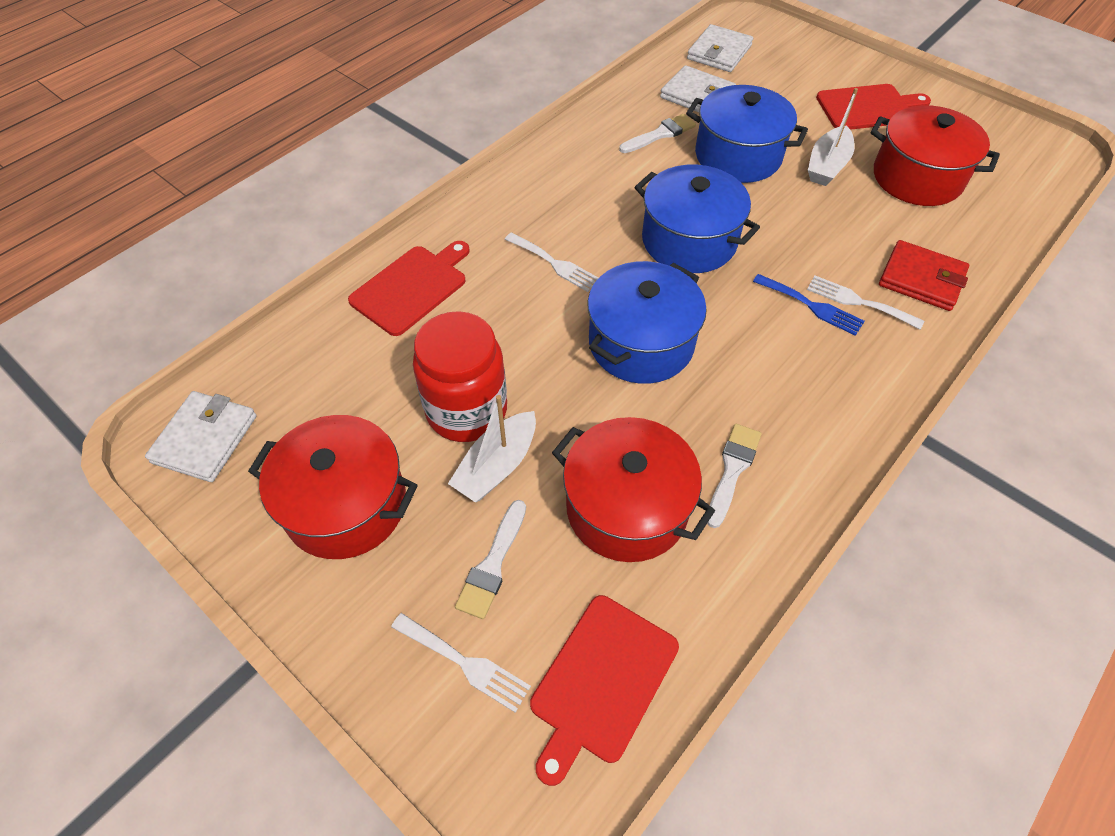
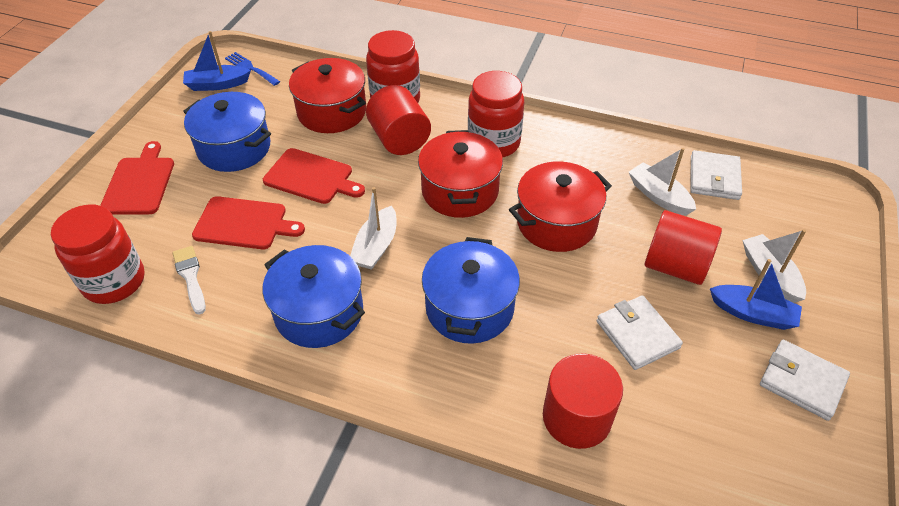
blue boat: 0 -> 2
red cylinder: 0 -> 3
red jar: 1 -> 3
red wallet: 1 -> 0
white boat: 2 -> 3
white brush: 3 -> 1
white fork: 3 -> 0

